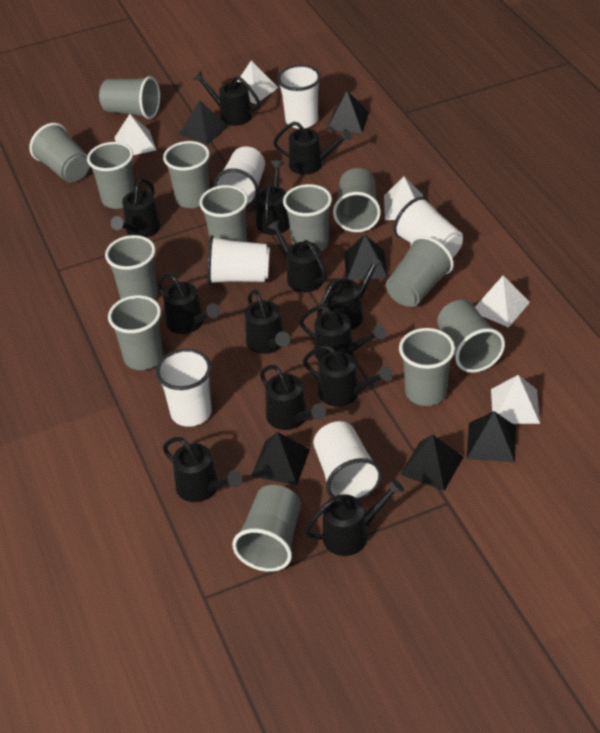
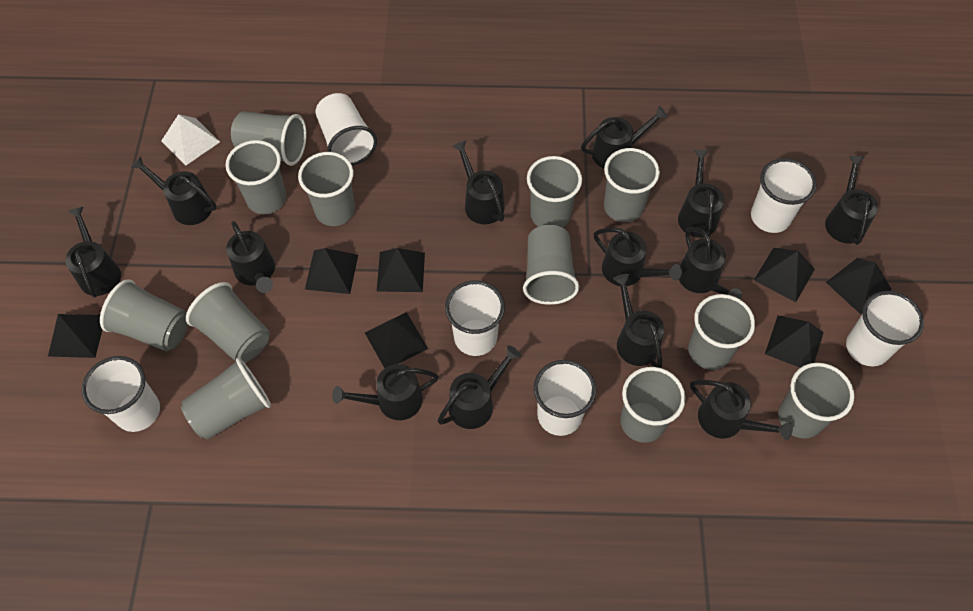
black pyramid: 6 -> 7
grey cup: 13 -> 12
white pyramid: 5 -> 1

